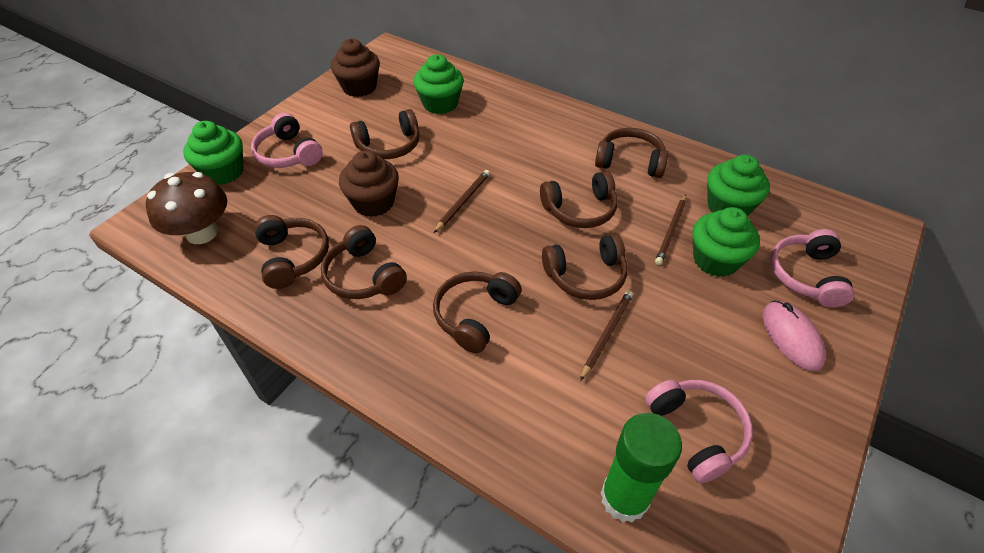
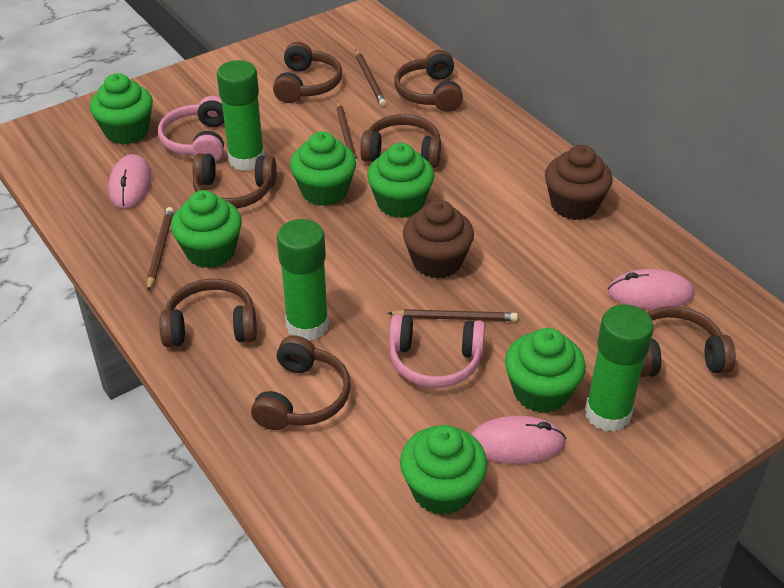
brown mushroom: 1 -> 0
brown pencil: 3 -> 4
green cupcake: 4 -> 6
green glue stick: 1 -> 3
pink headphones: 3 -> 2
pink mouse: 1 -> 3

